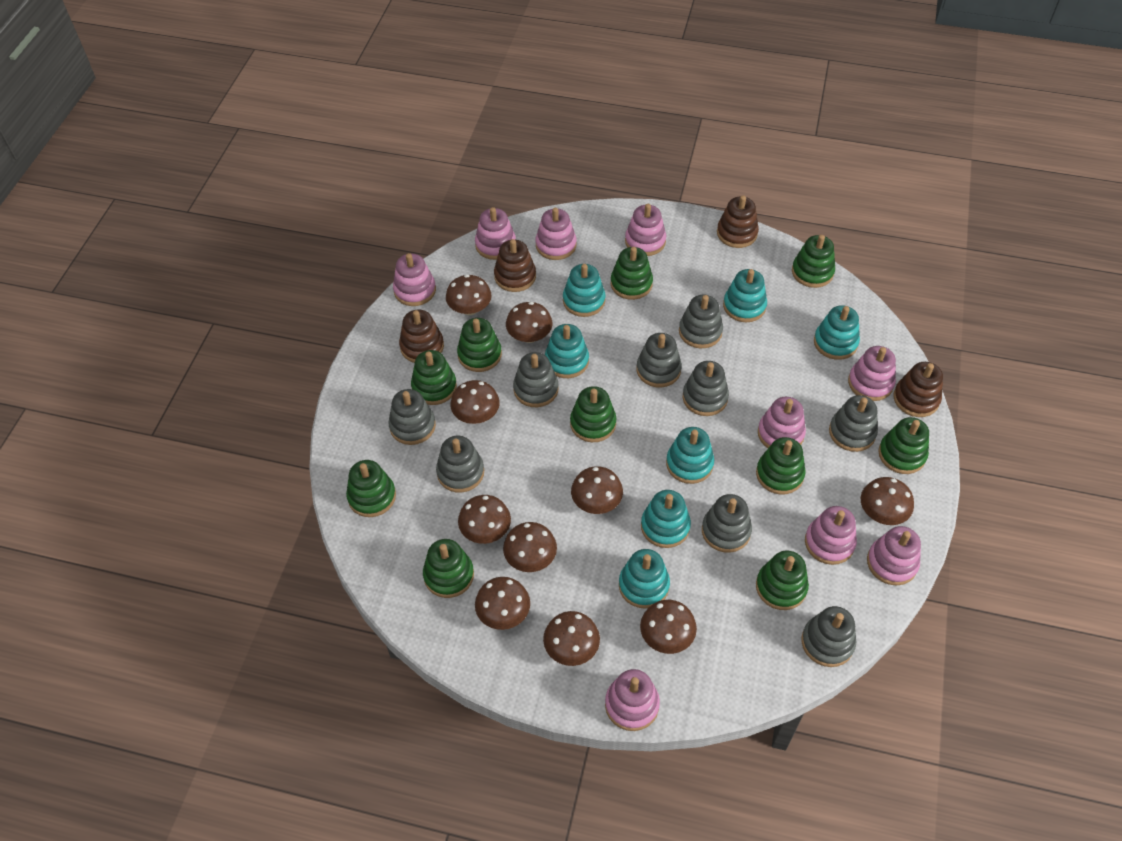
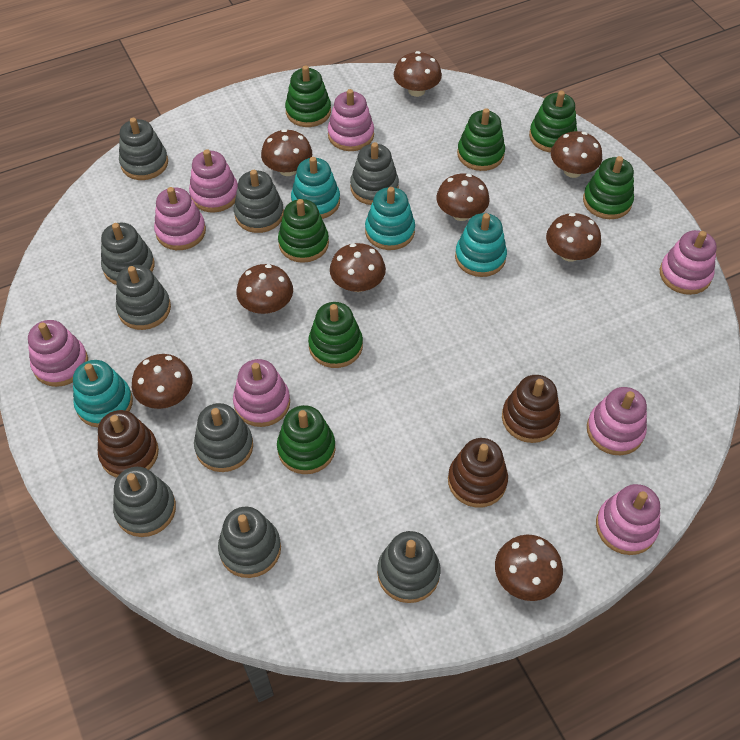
brown mushroom: 10 -> 9
brown stacking toy: 4 -> 3
green stacking toy: 10 -> 7
pink stacking toy: 9 -> 8
turquoise stacking toy: 7 -> 4

